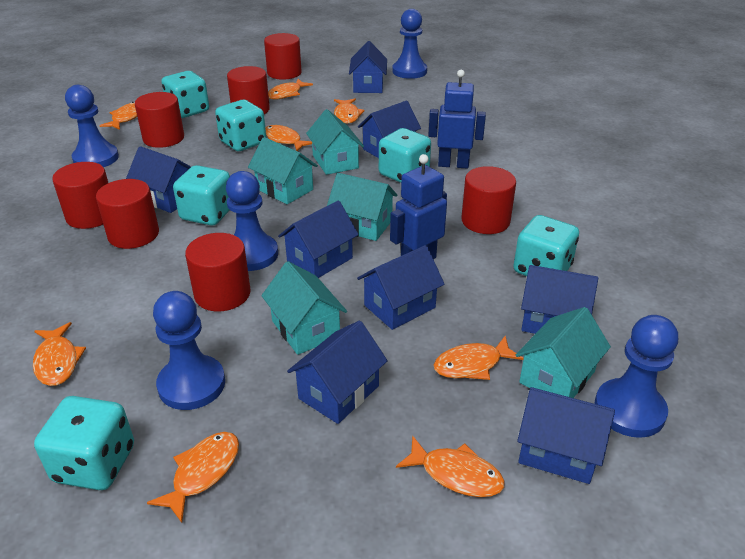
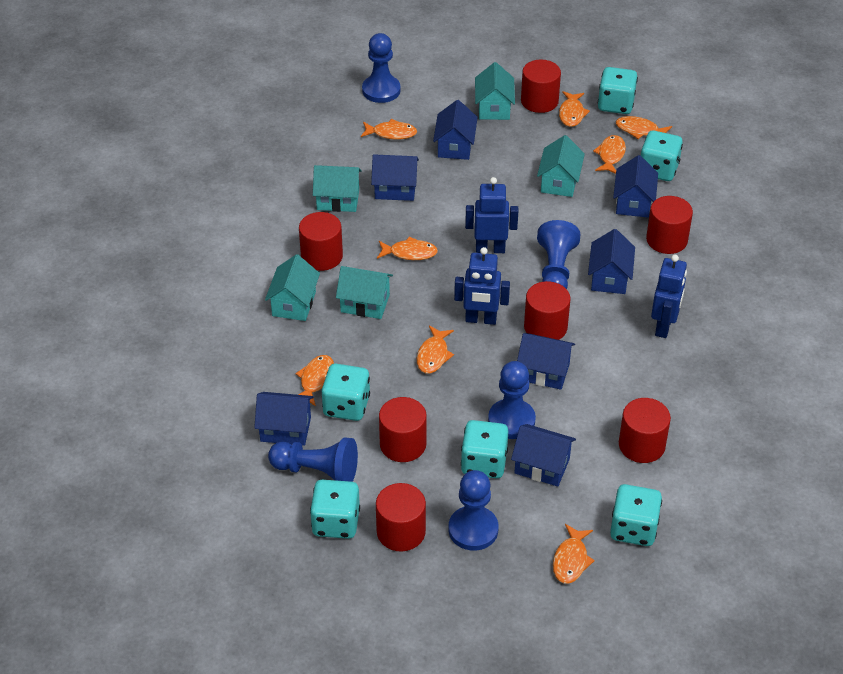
blue house: 8 -> 7
blue robot: 2 -> 3

